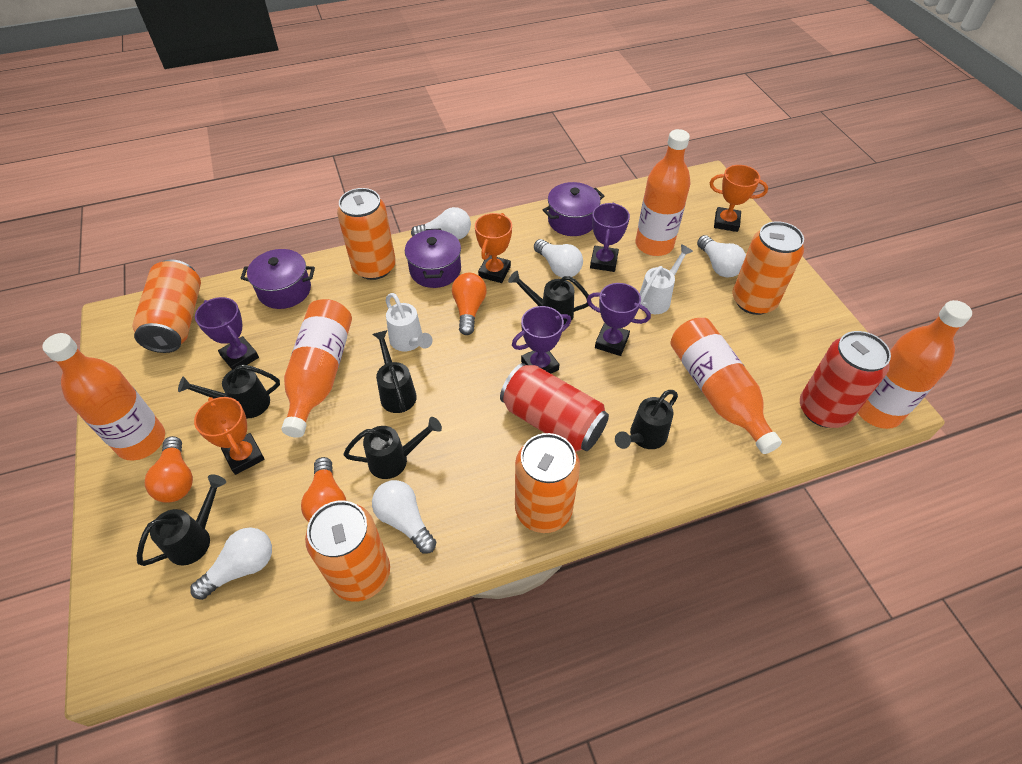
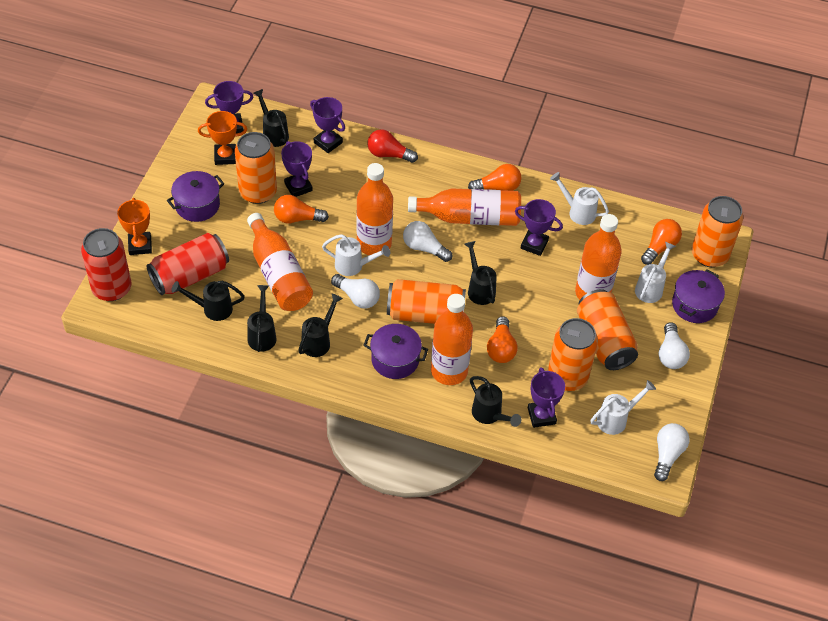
orange light bulb: 3 -> 4
orange trophy: 3 -> 2
purple trophy: 4 -> 5
red light bulb: 0 -> 1
white light bulb: 5 -> 4
white watering can: 2 -> 4

